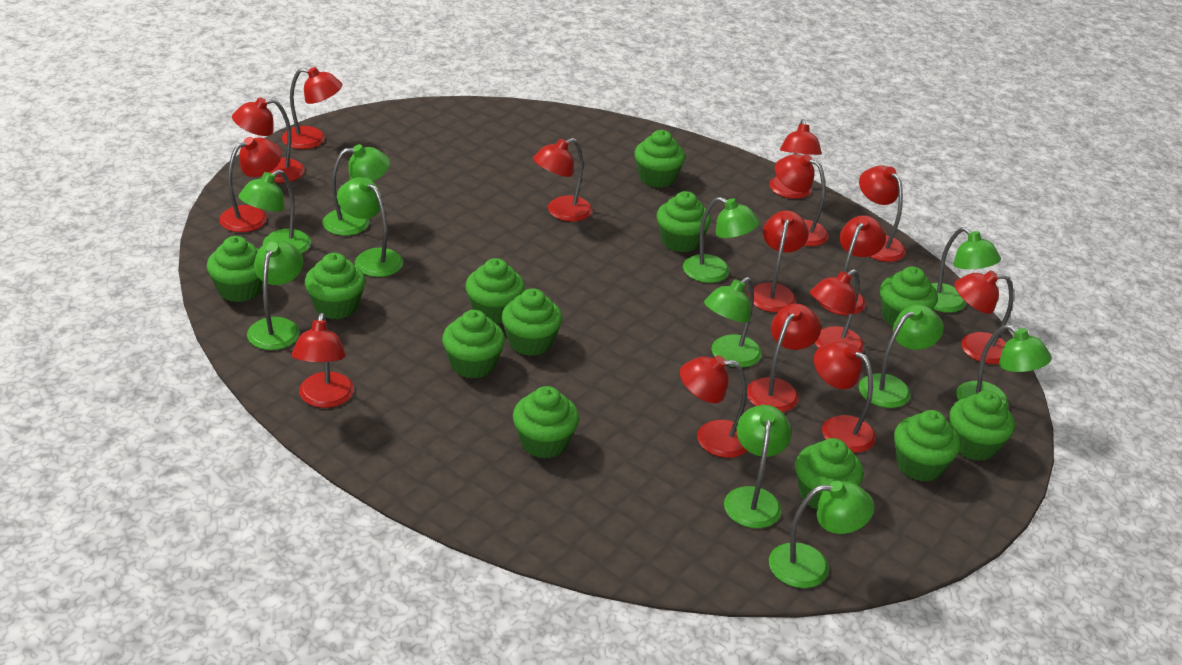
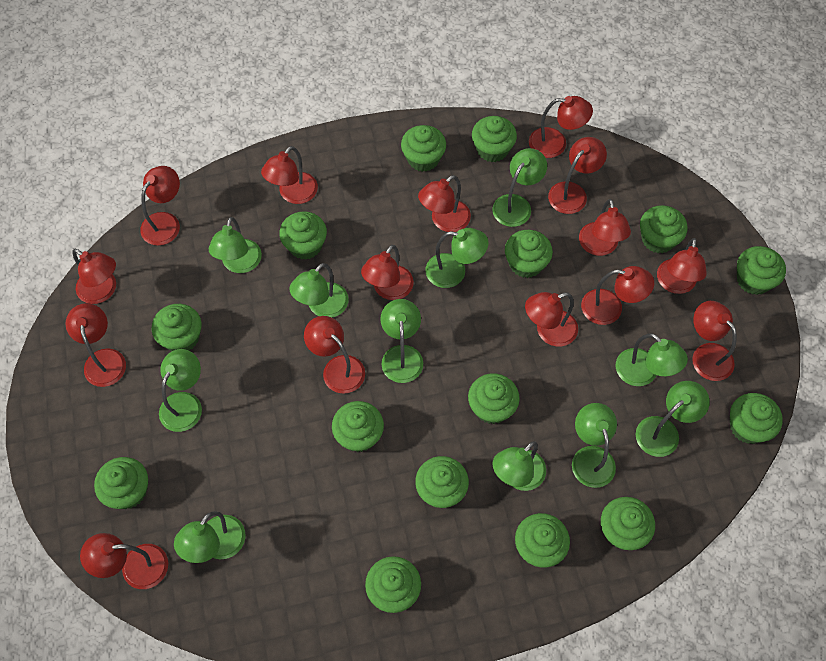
green cupcake: 12 -> 15

